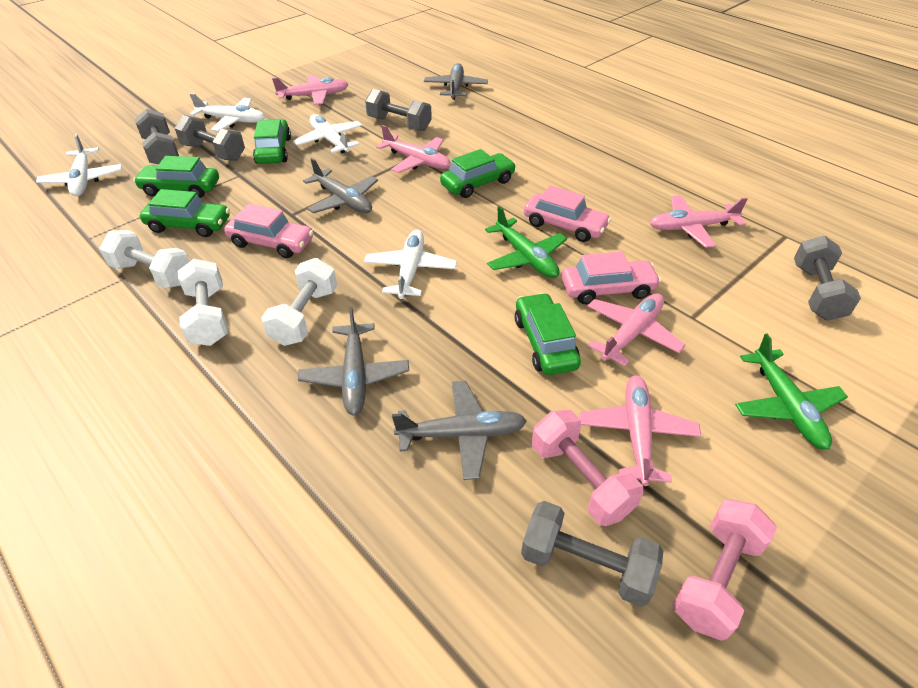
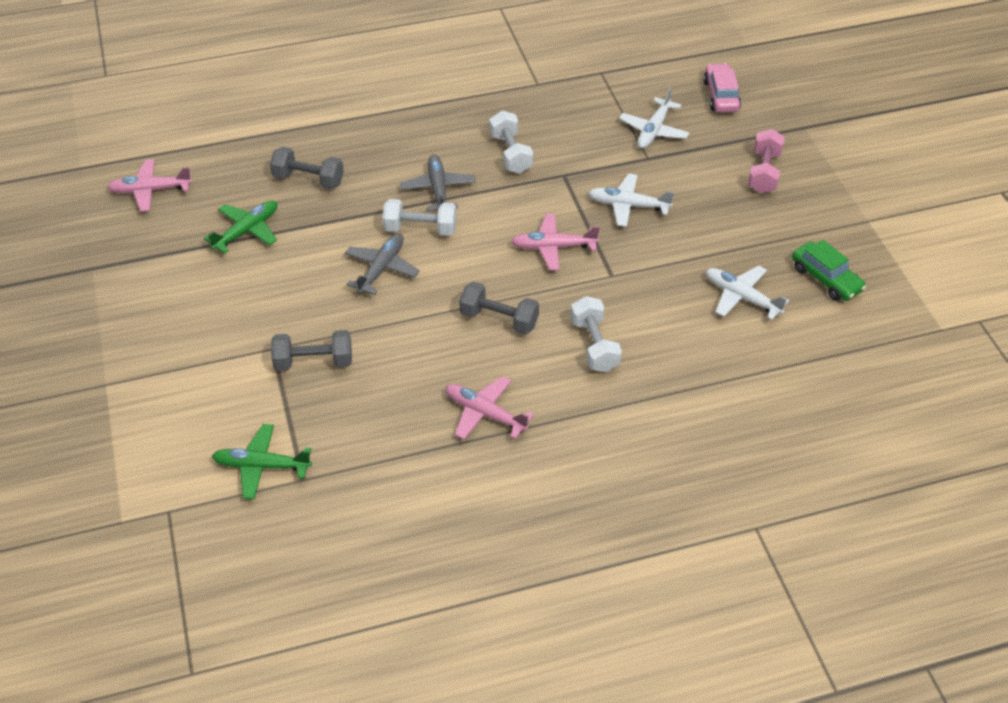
green car: 5 -> 1
grey dumbbell: 5 -> 3
grey plane: 4 -> 2
pink car: 3 -> 1
pink dumbbell: 2 -> 1
pink plane: 5 -> 3
white plane: 4 -> 3

